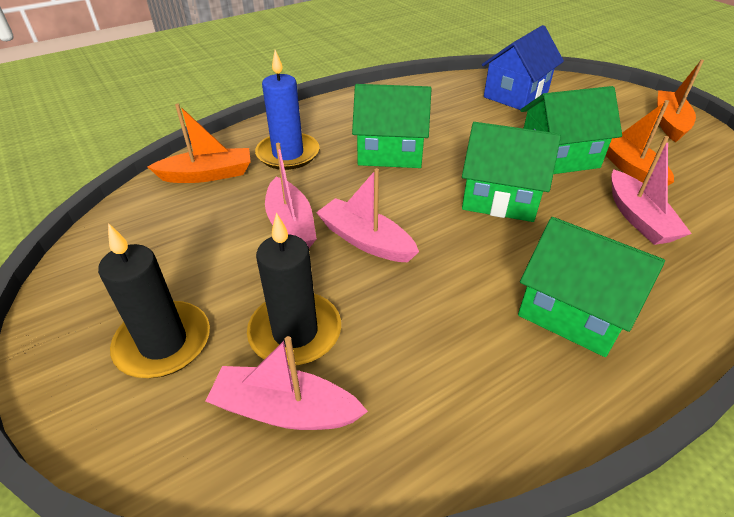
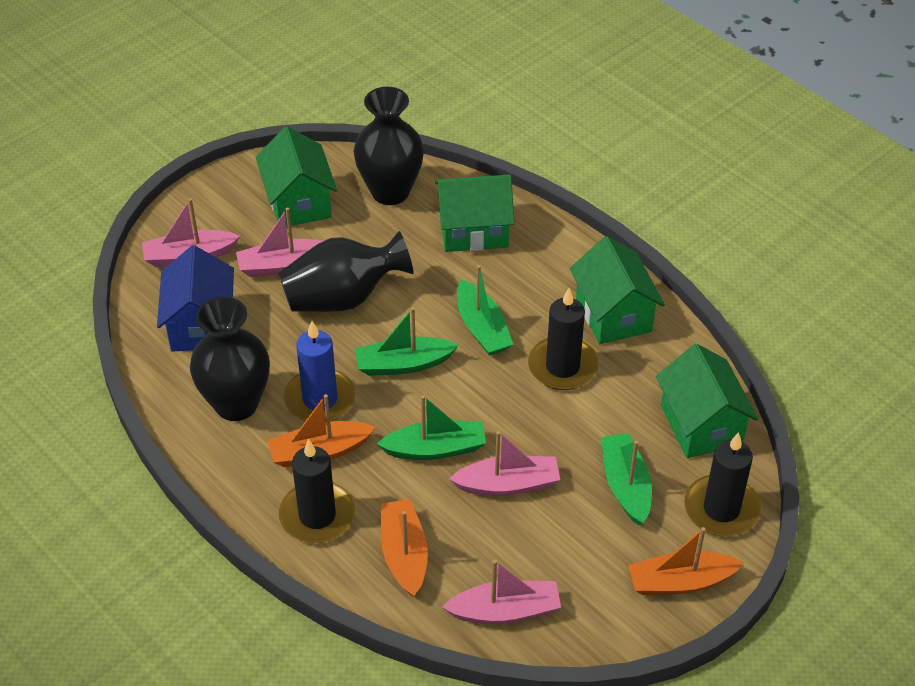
black candle: 2 -> 3
black vase: 0 -> 3
green boat: 0 -> 4

